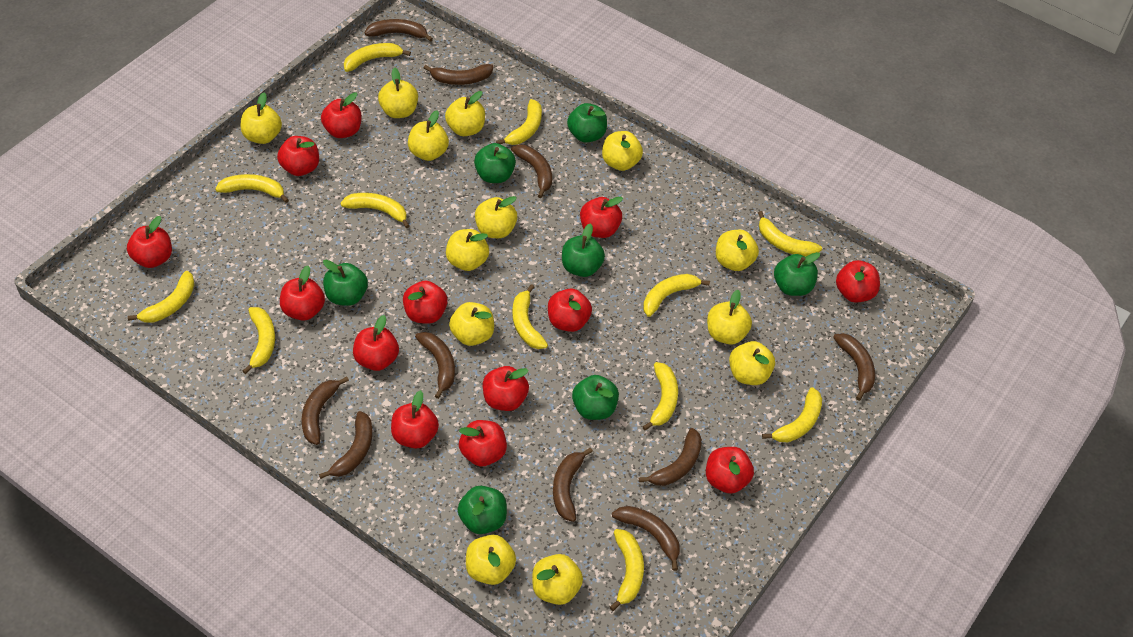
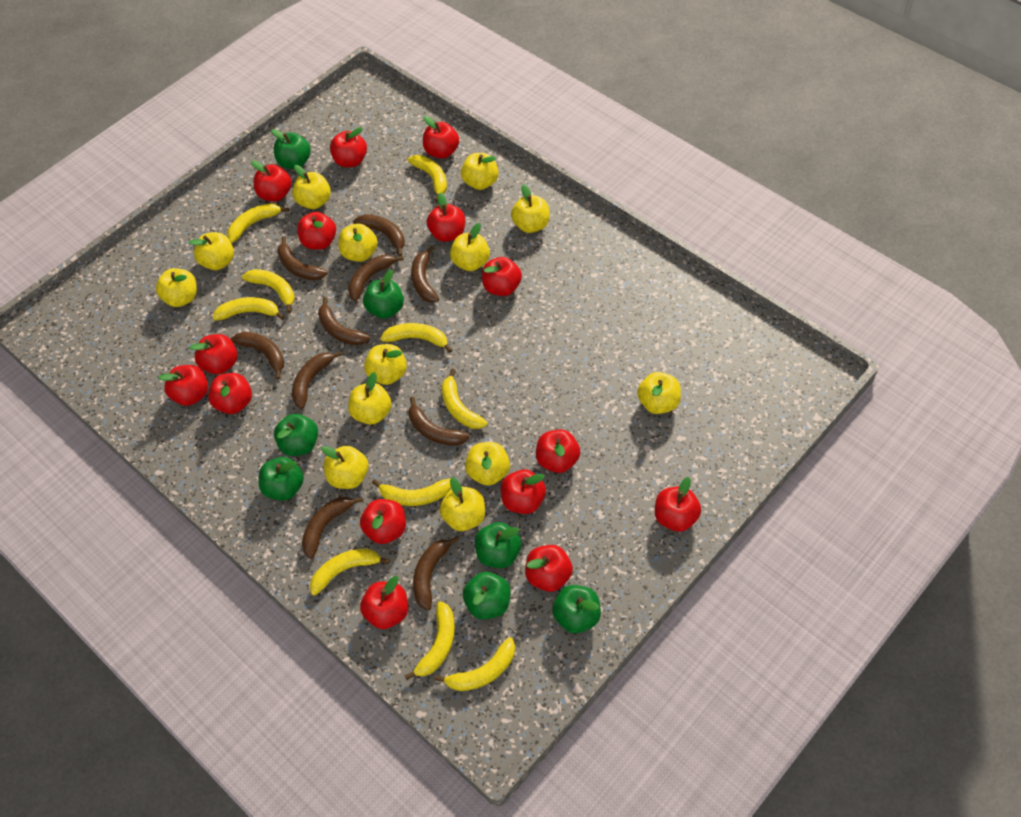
red apple: 13 -> 15
yellow banana: 12 -> 10

